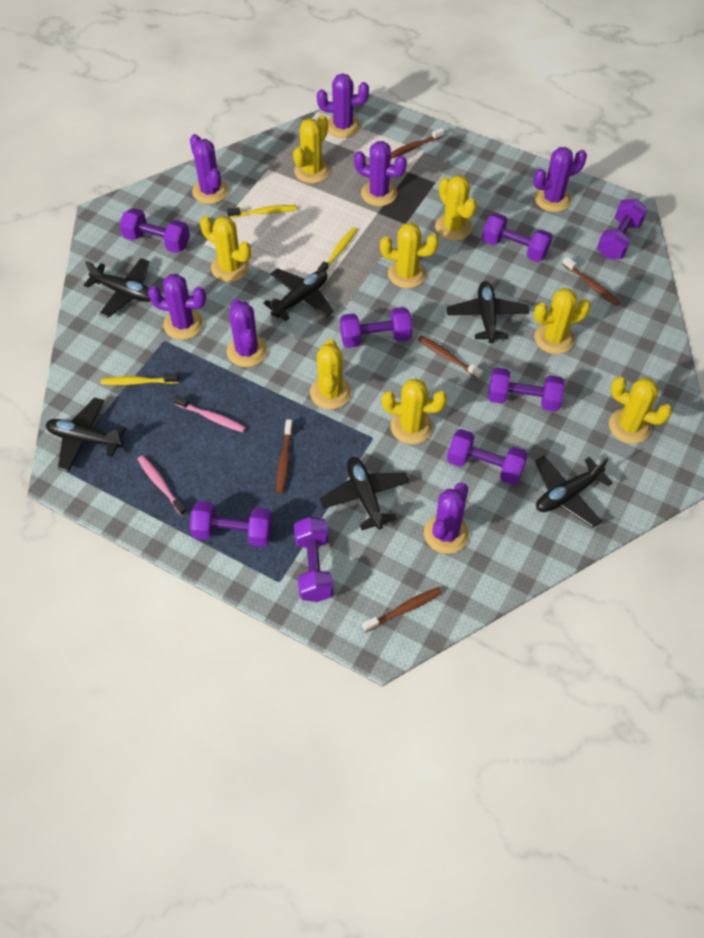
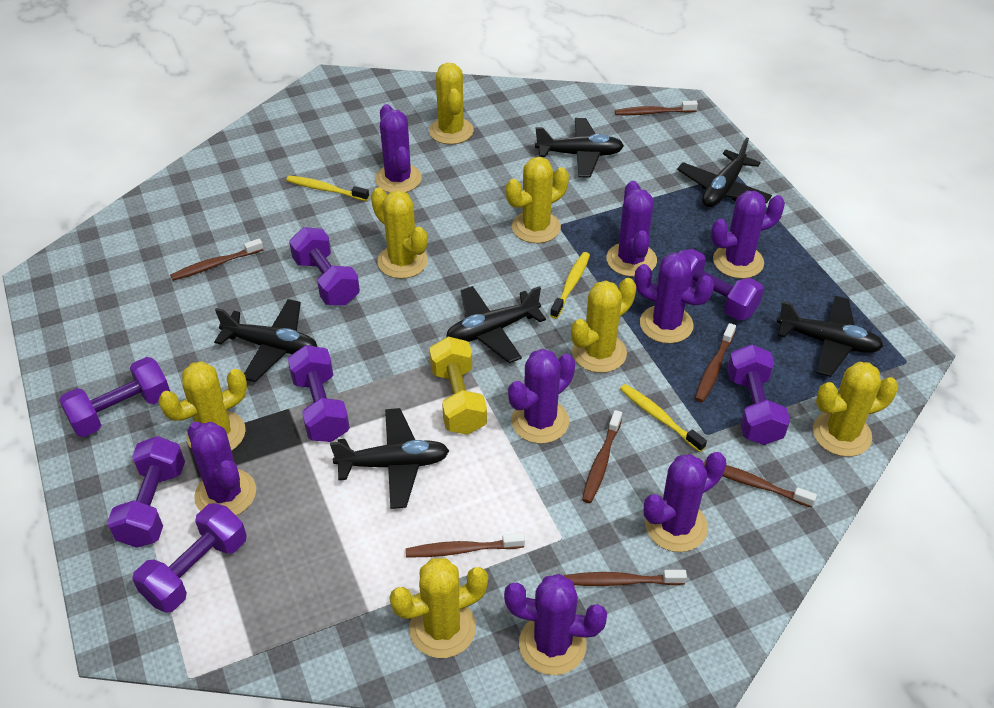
brown toothbrush: 5 -> 7
pink toothbrush: 2 -> 0
purple cactus: 7 -> 8
purple dumbbell: 8 -> 7
yellow cactus: 8 -> 7
yellow dumbbell: 0 -> 1

